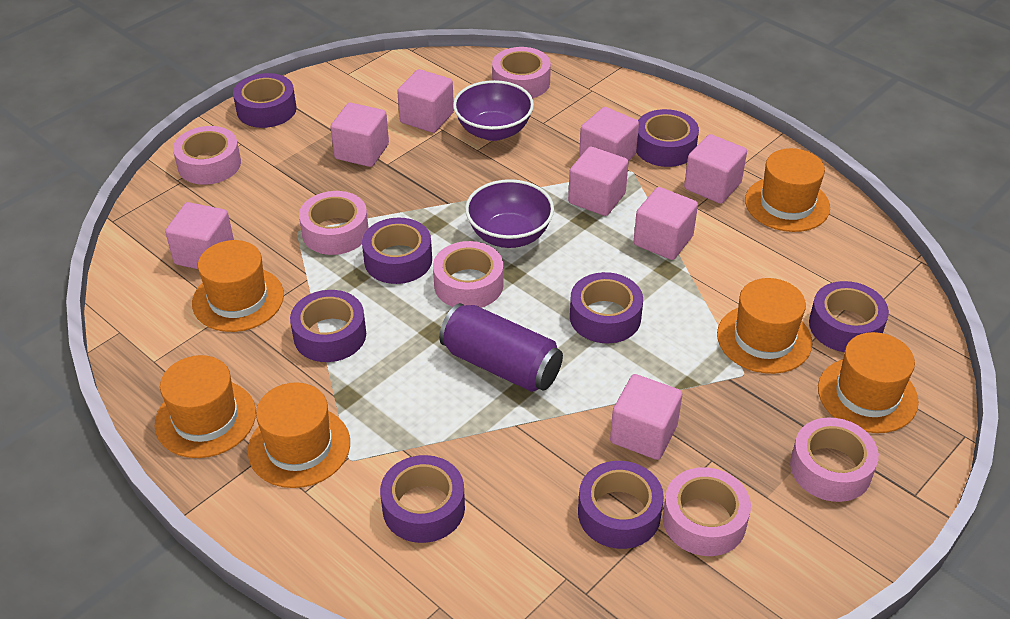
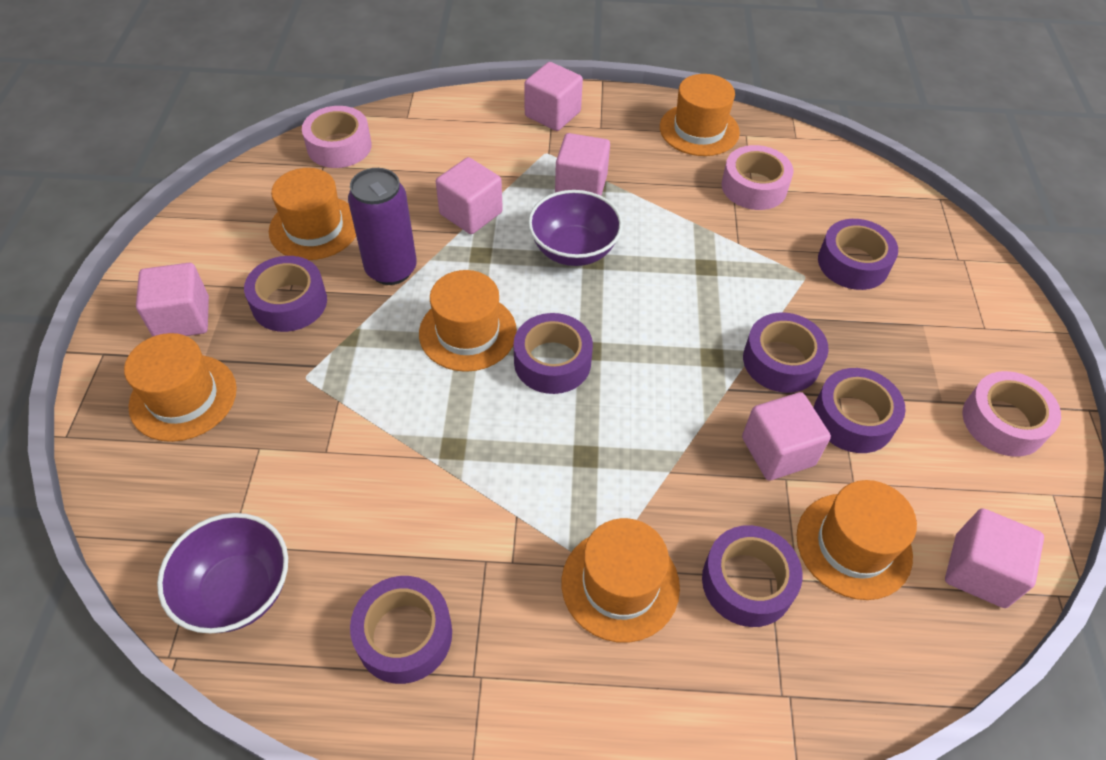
pink cube: 8 -> 6
pink tape: 6 -> 3
purple tape: 8 -> 7

